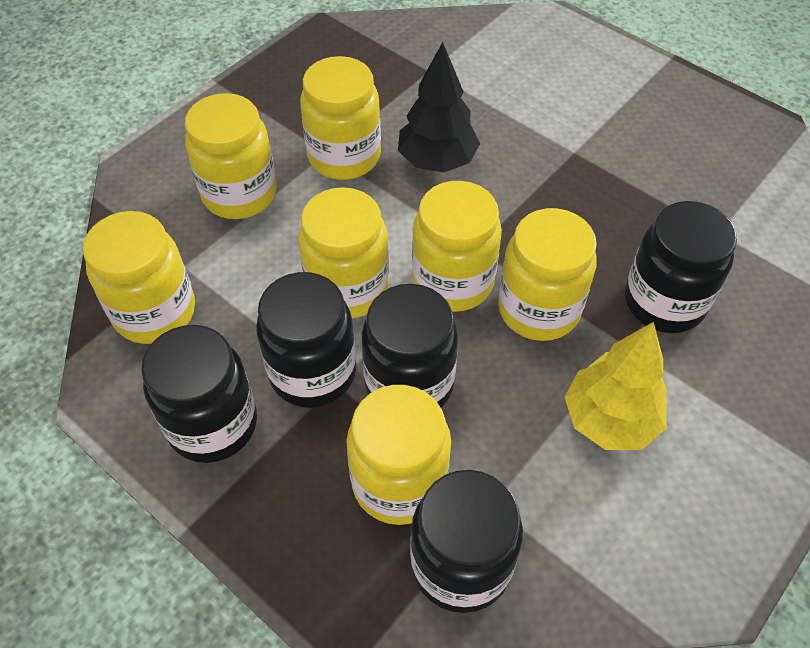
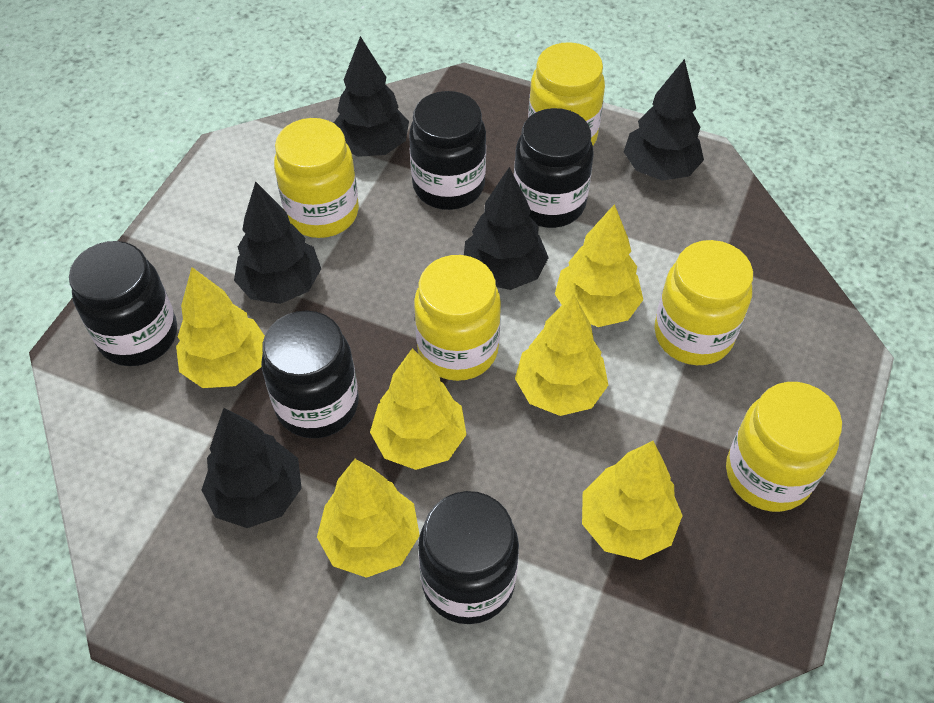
black tree: 1 -> 5
yellow jar: 7 -> 5
yellow tree: 1 -> 6

